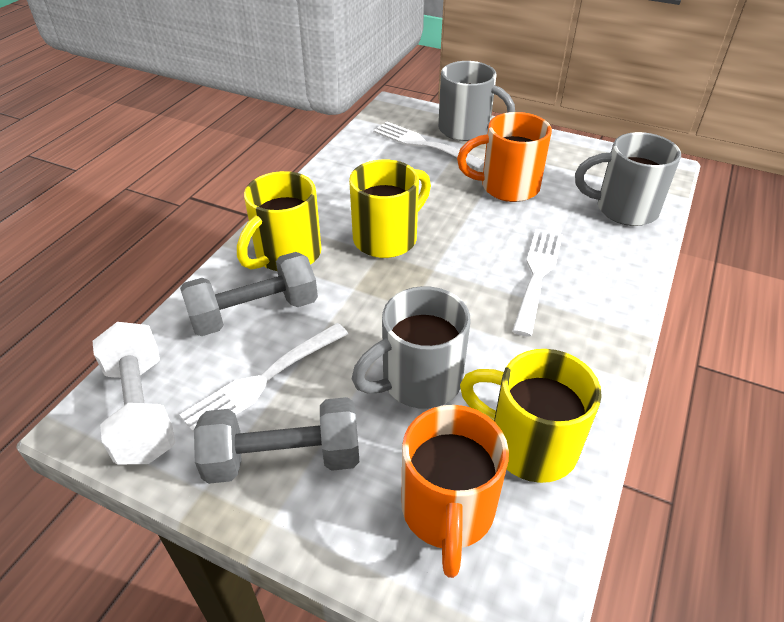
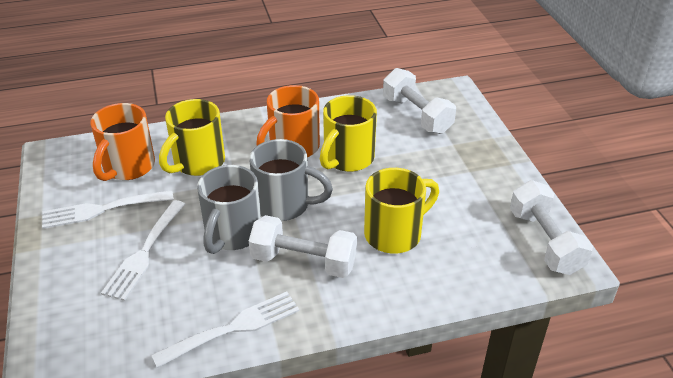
grey dumbbell: 2 -> 0
grey mug: 3 -> 2
white dumbbell: 1 -> 3

